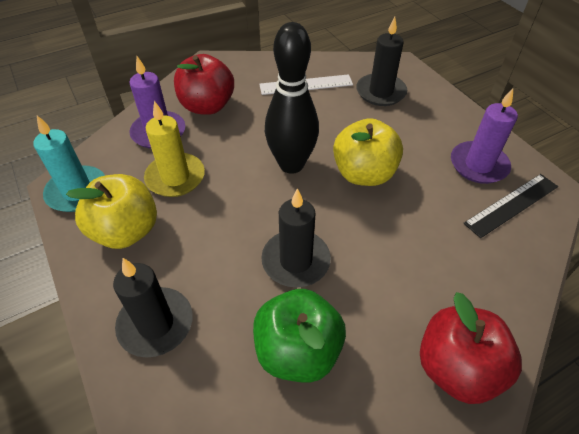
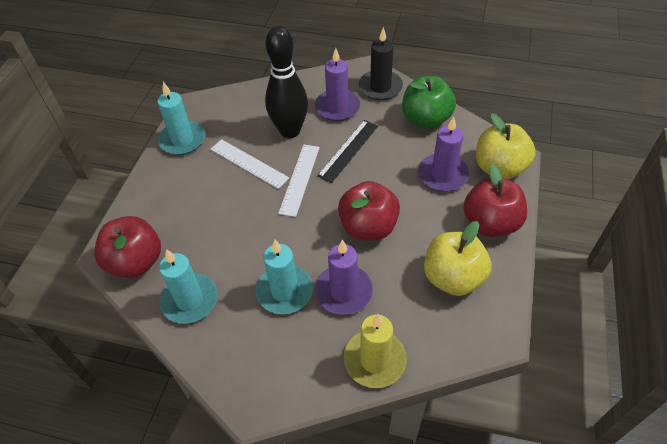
black candle: 3 -> 1
purple candle: 2 -> 3
red apple: 2 -> 3
turquoise candle: 1 -> 3
white ruler: 1 -> 2

